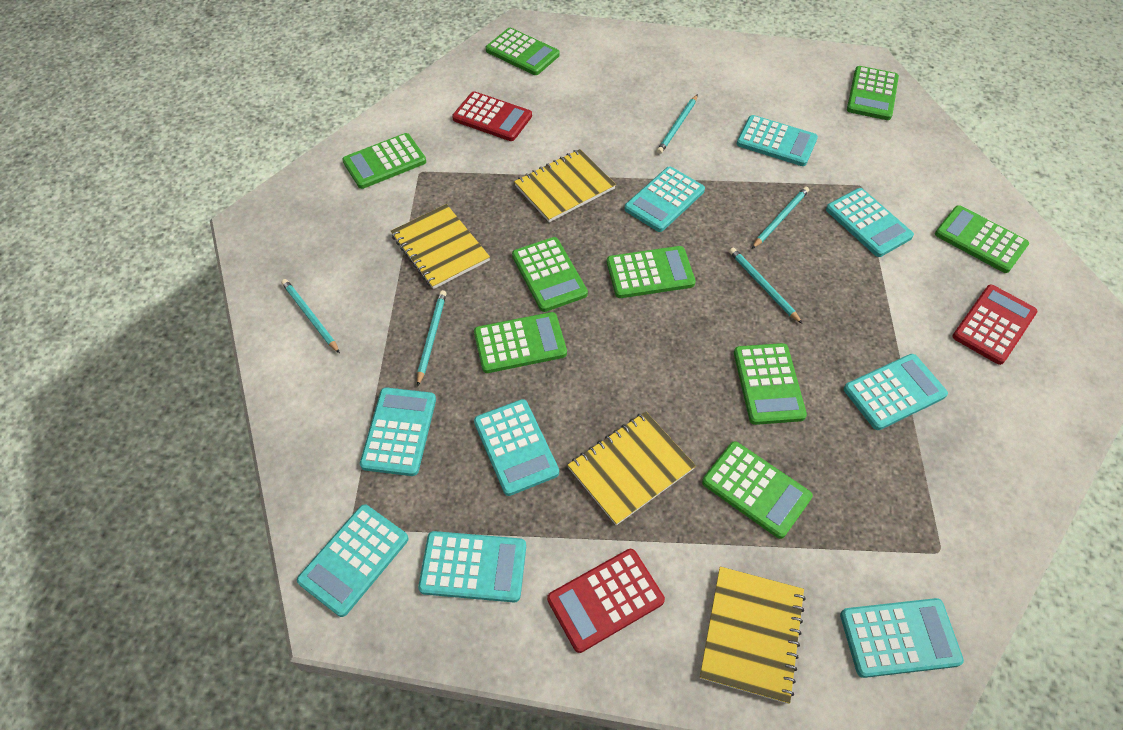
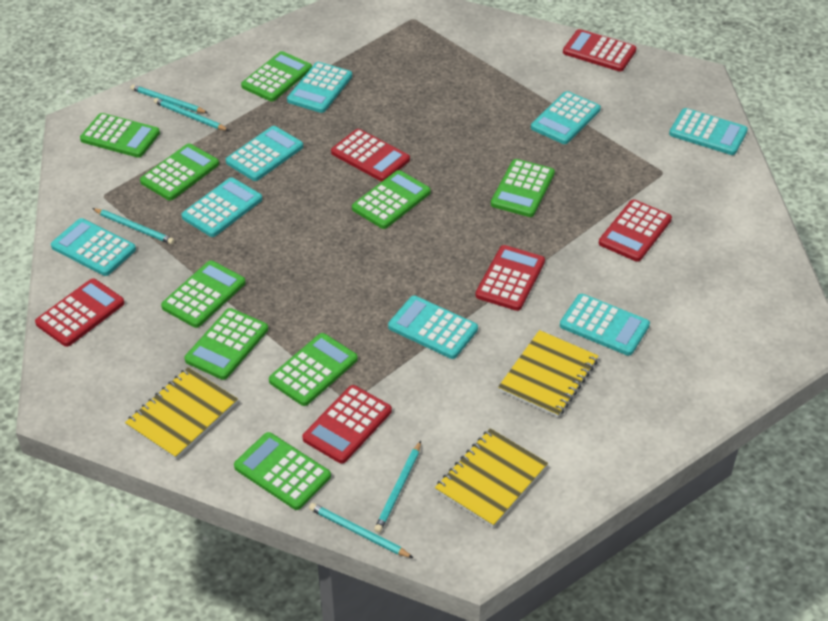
red calculator: 3 -> 6
turquoise calculator: 9 -> 8
yellow notebook: 4 -> 3

